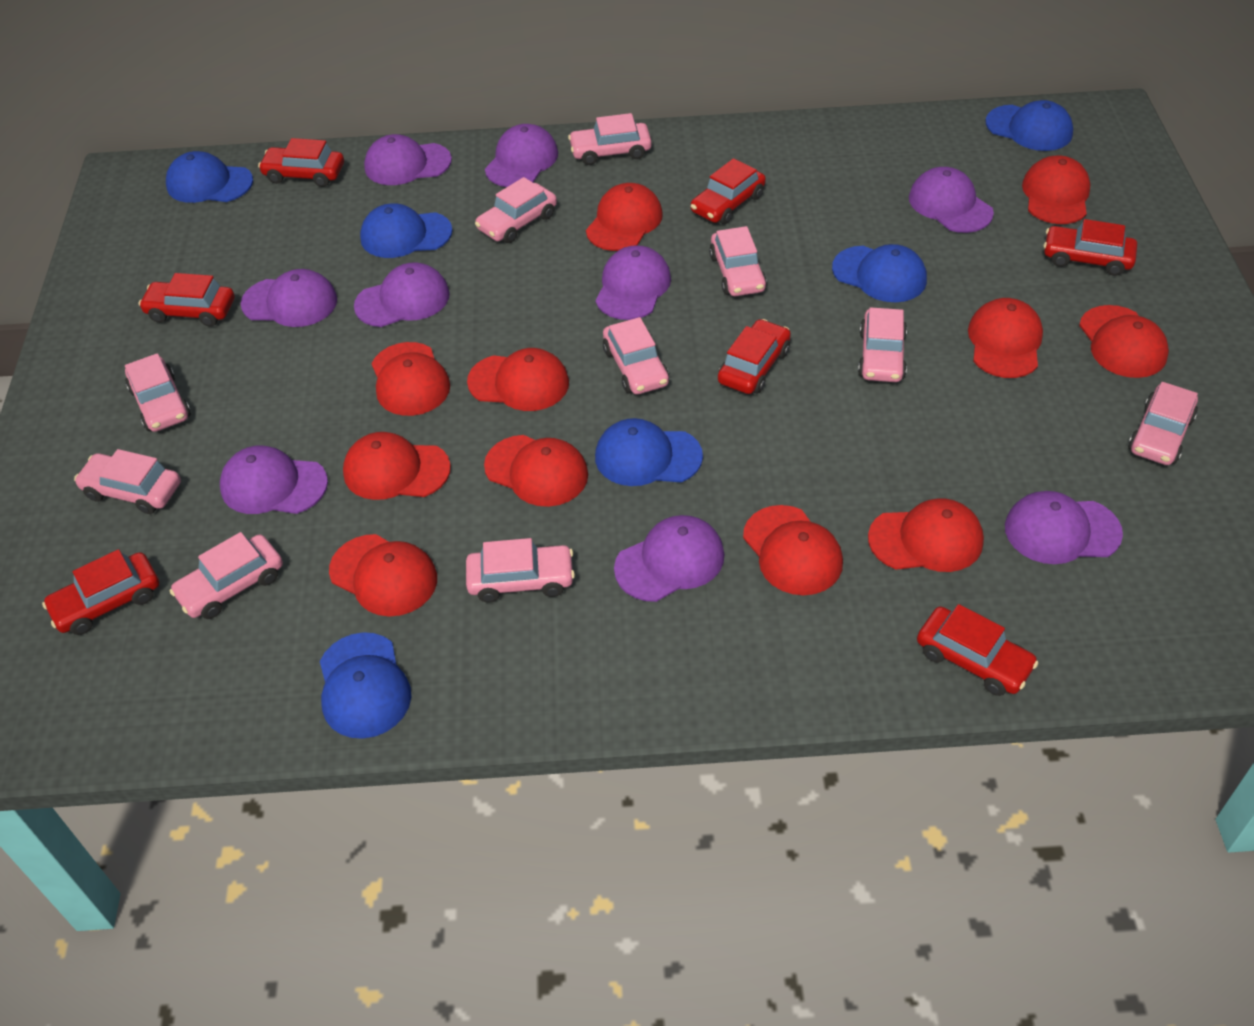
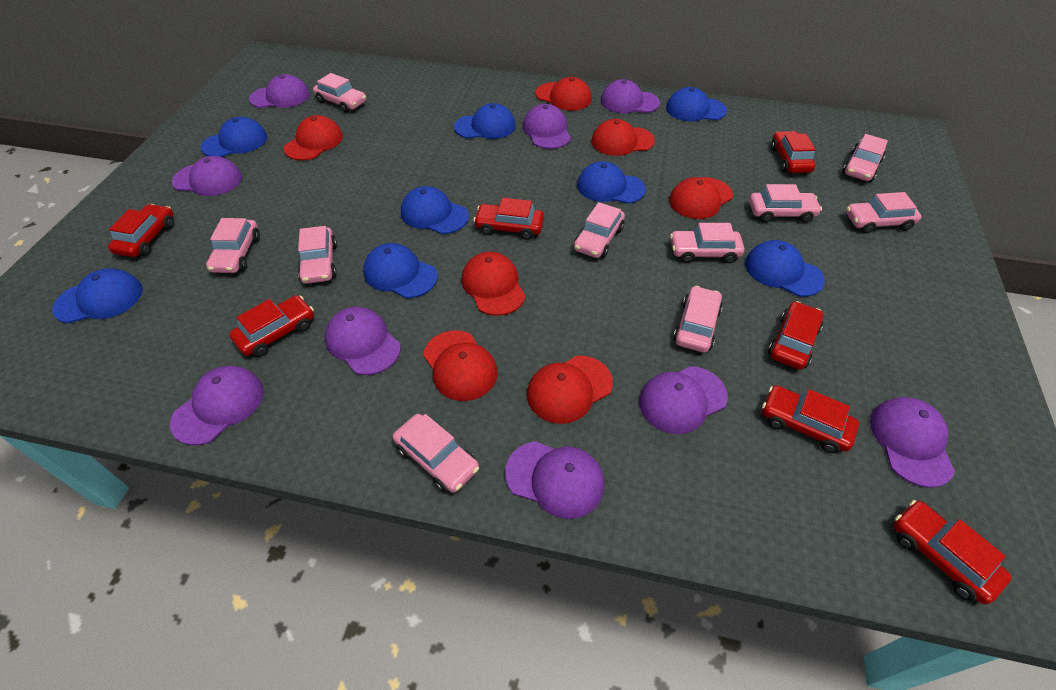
blue cap: 6 -> 8
red cap: 11 -> 7

